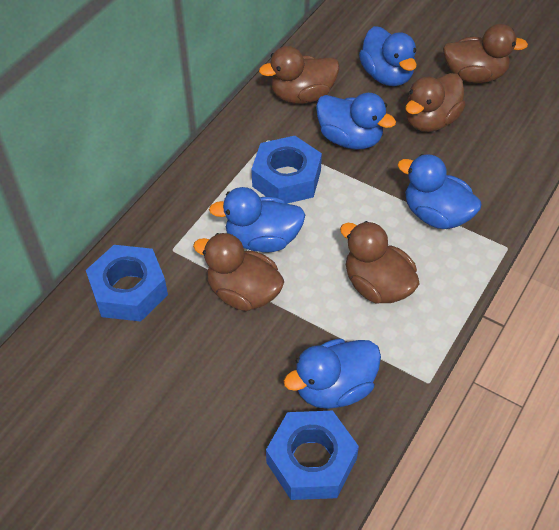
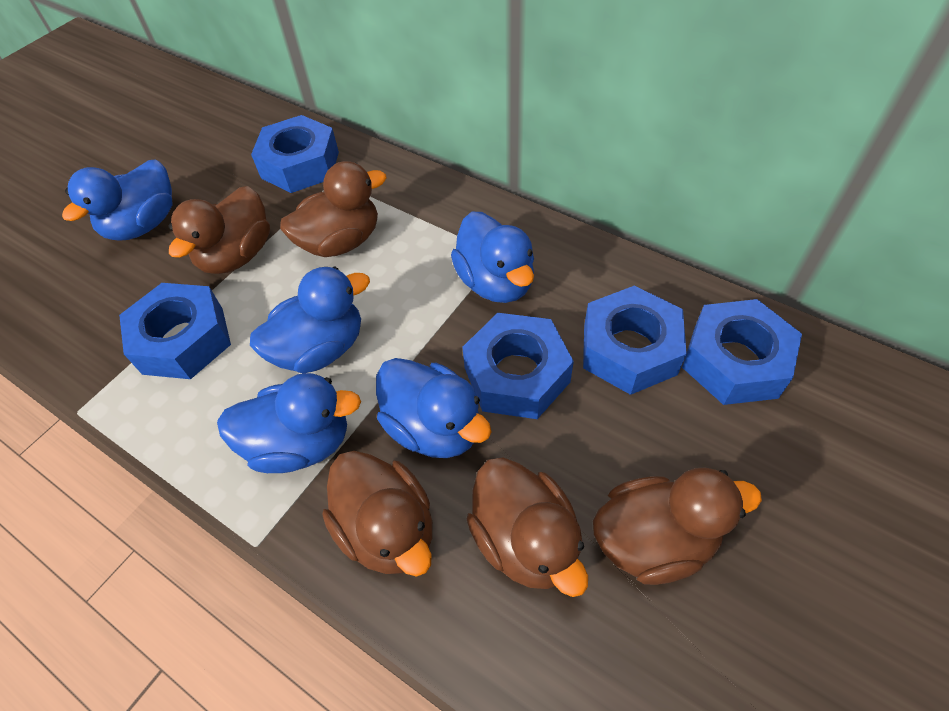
blue nut: 3 -> 5

